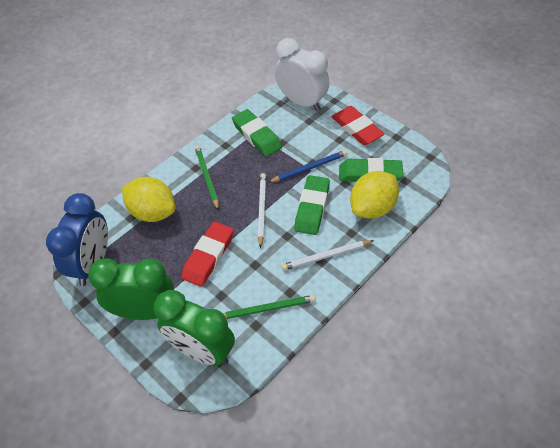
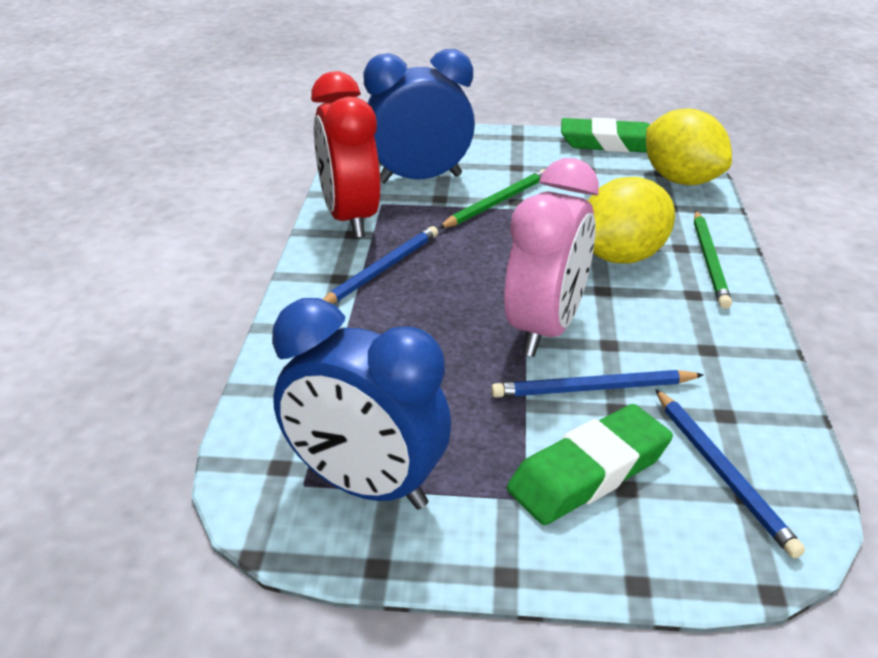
blue clock: 1 -> 2
blue pencil: 1 -> 3
green clock: 2 -> 0
green eraser: 3 -> 2
pink clock: 0 -> 1
red clock: 0 -> 1
red eraser: 2 -> 0
white clock: 1 -> 0
white pencil: 2 -> 0

